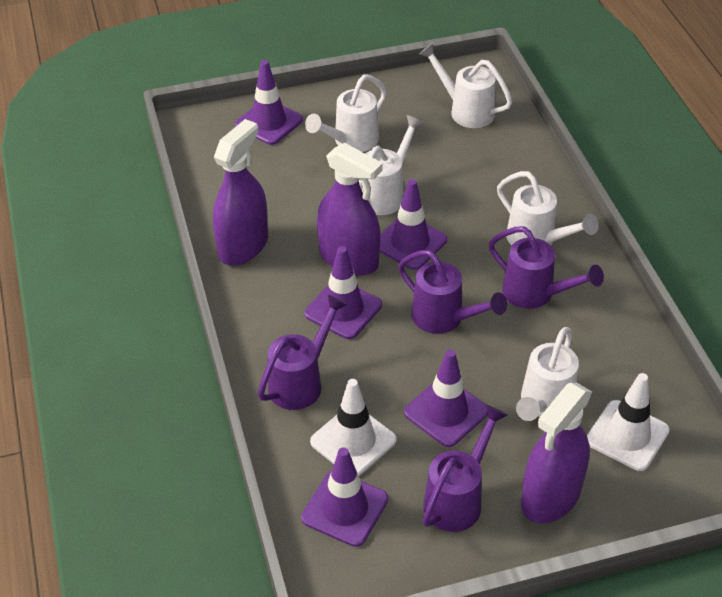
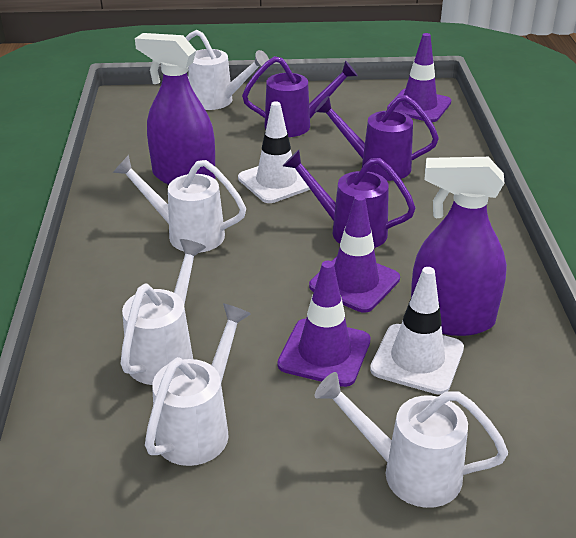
purple spray bottle: 3 -> 2
purple traffic cone: 5 -> 3
purple watering can: 4 -> 3

